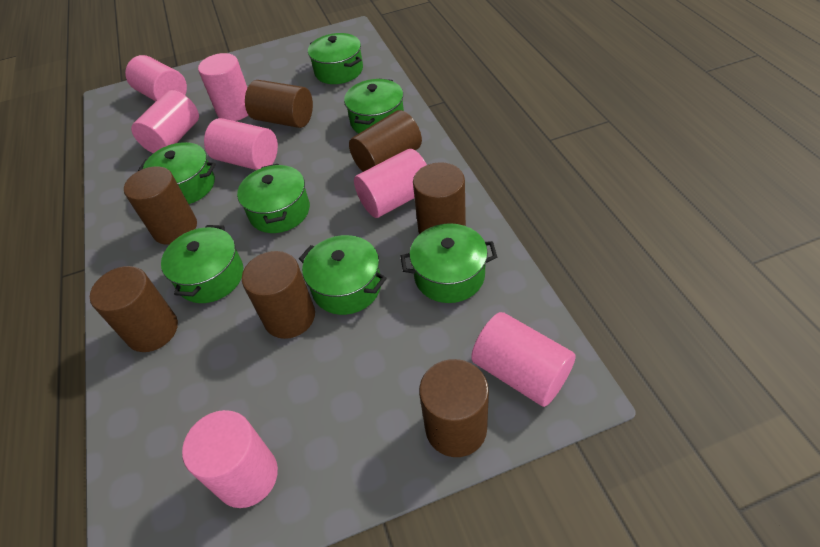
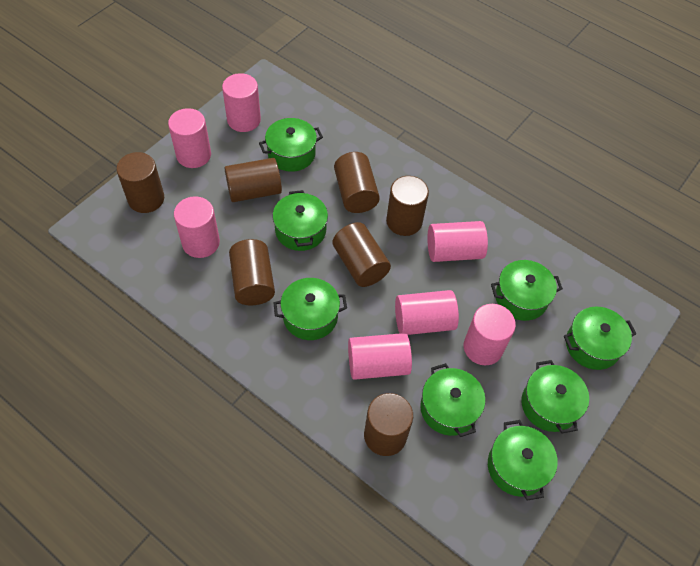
green pot: 7 -> 8

